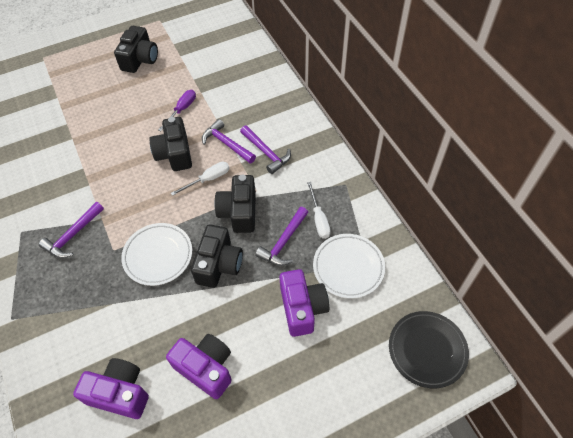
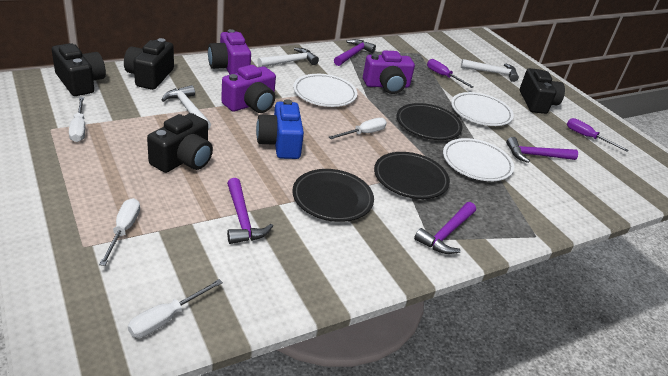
black plate: 1 -> 3
blue camera: 0 -> 1
purple screwdriver: 1 -> 2
white hammer: 0 -> 3
white plate: 2 -> 3
white screwdriver: 2 -> 4

